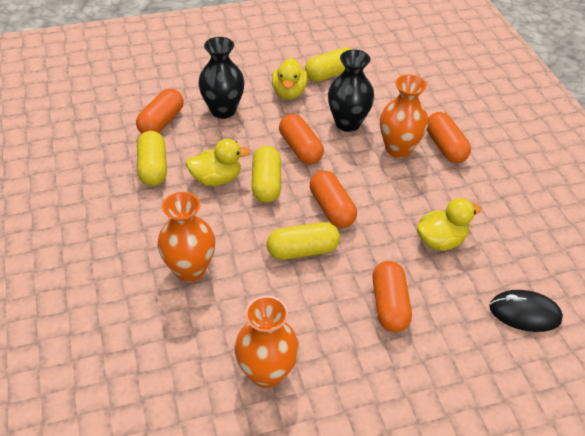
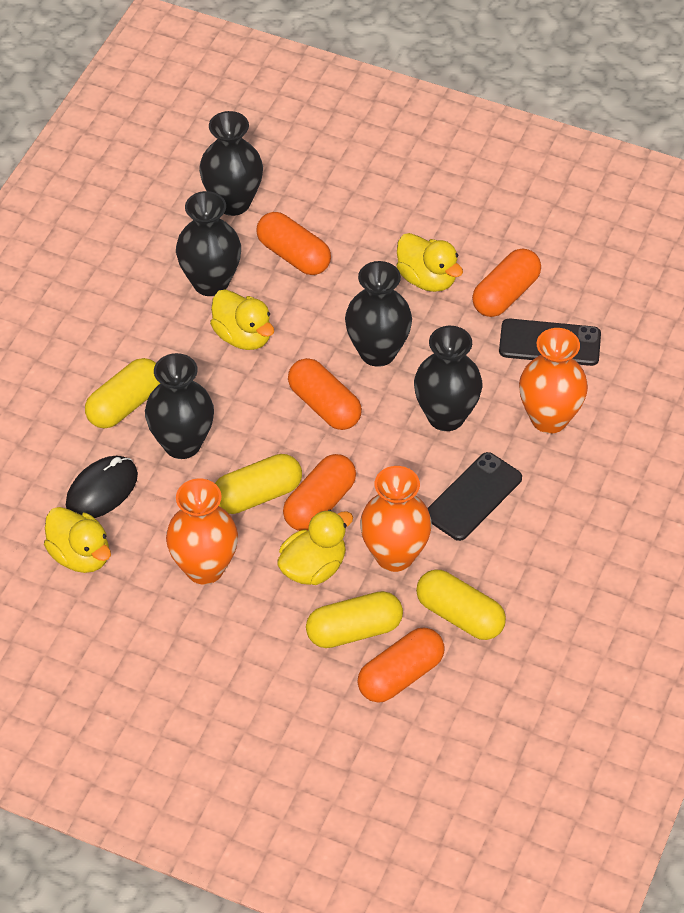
black phone: 0 -> 2
black vase: 2 -> 5
yellow duck: 3 -> 4

